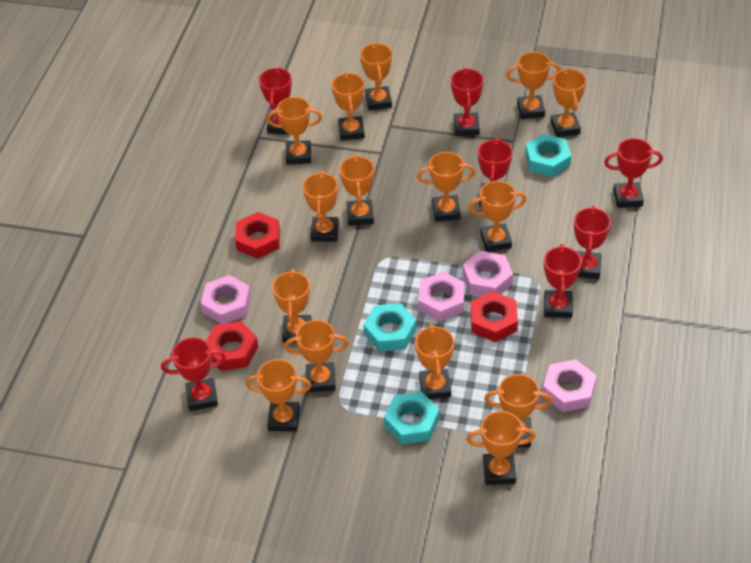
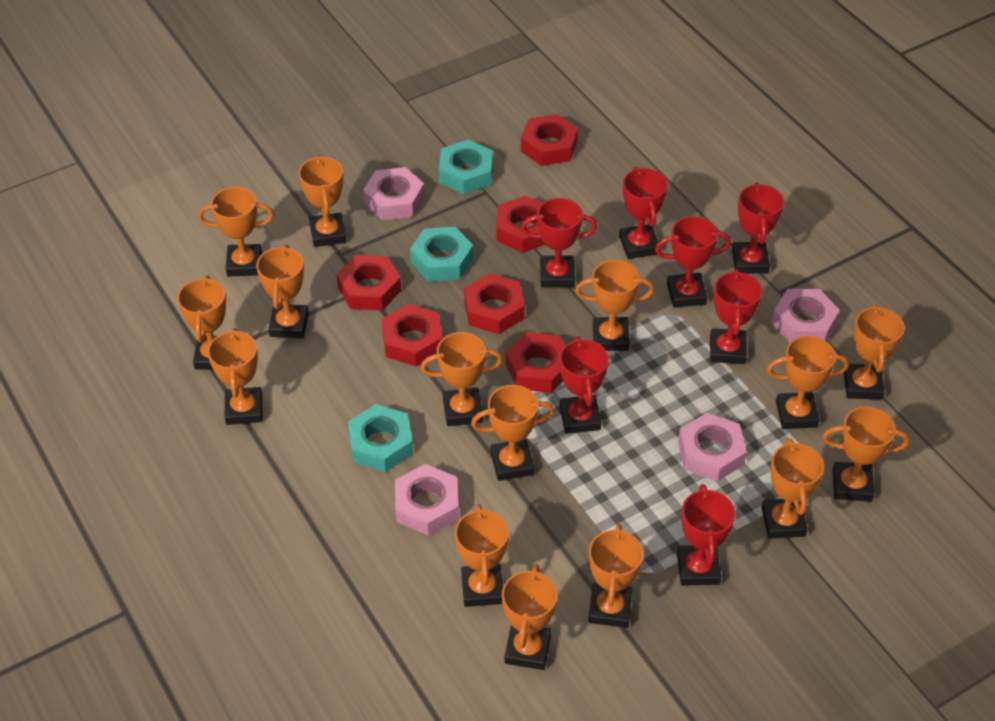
red nut: 3 -> 6

